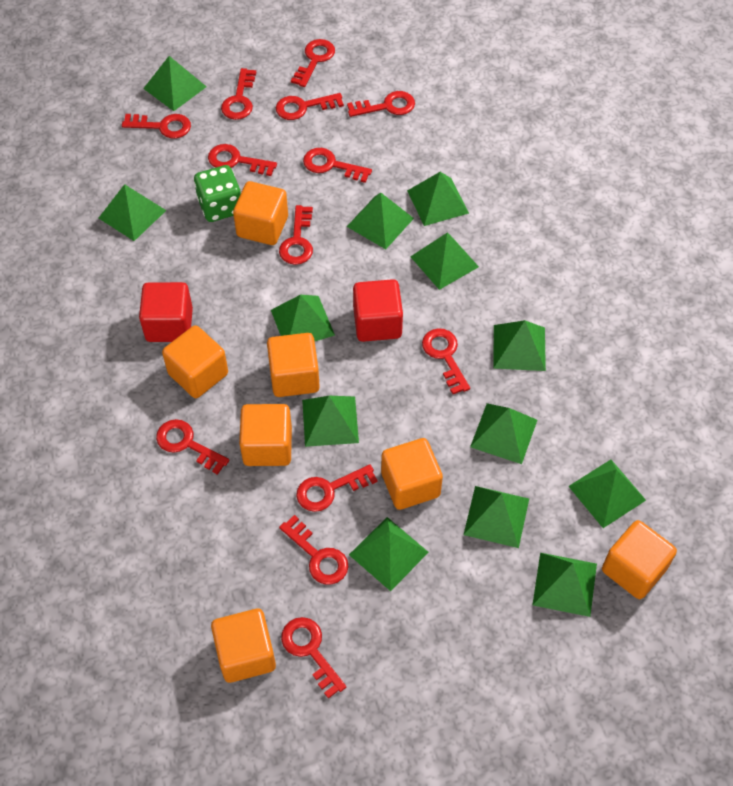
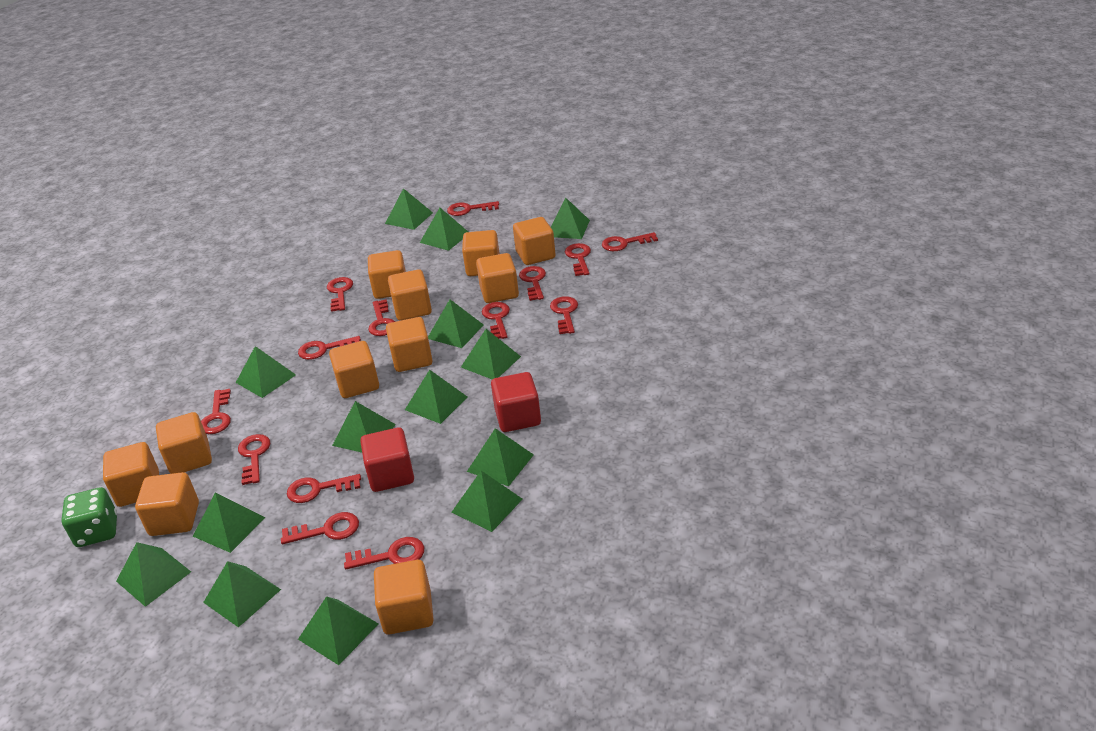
green pyramid: 13 -> 14
orange cube: 7 -> 11
red key: 13 -> 14

